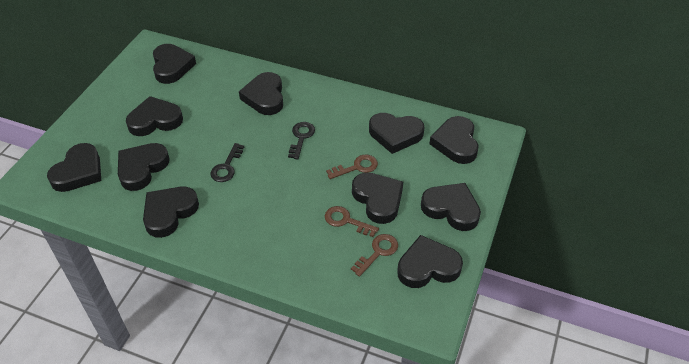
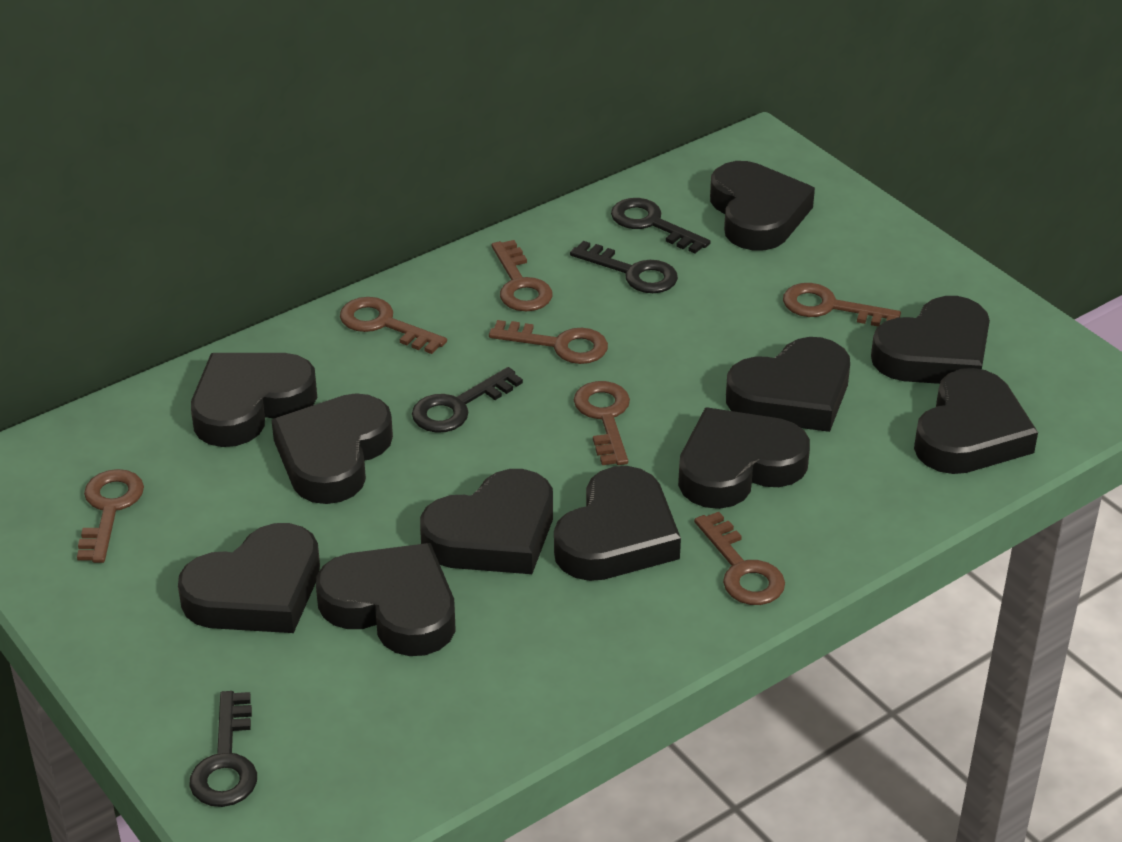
black key: 2 -> 4
brown key: 3 -> 7

